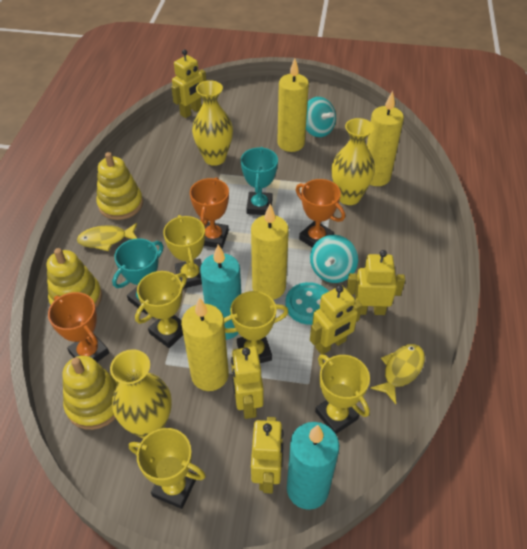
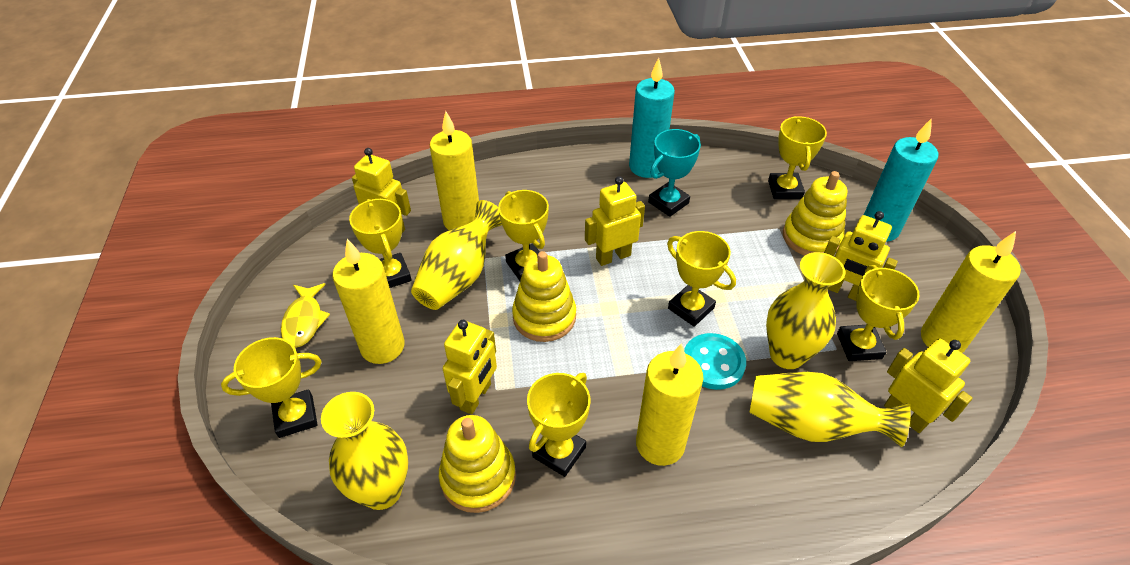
orange trophy: 3 -> 0
turquoise spinning top: 2 -> 0
turquoise trophy: 2 -> 1
yellow fish: 2 -> 1
yellow trophy: 5 -> 7
yellow vase: 3 -> 4

